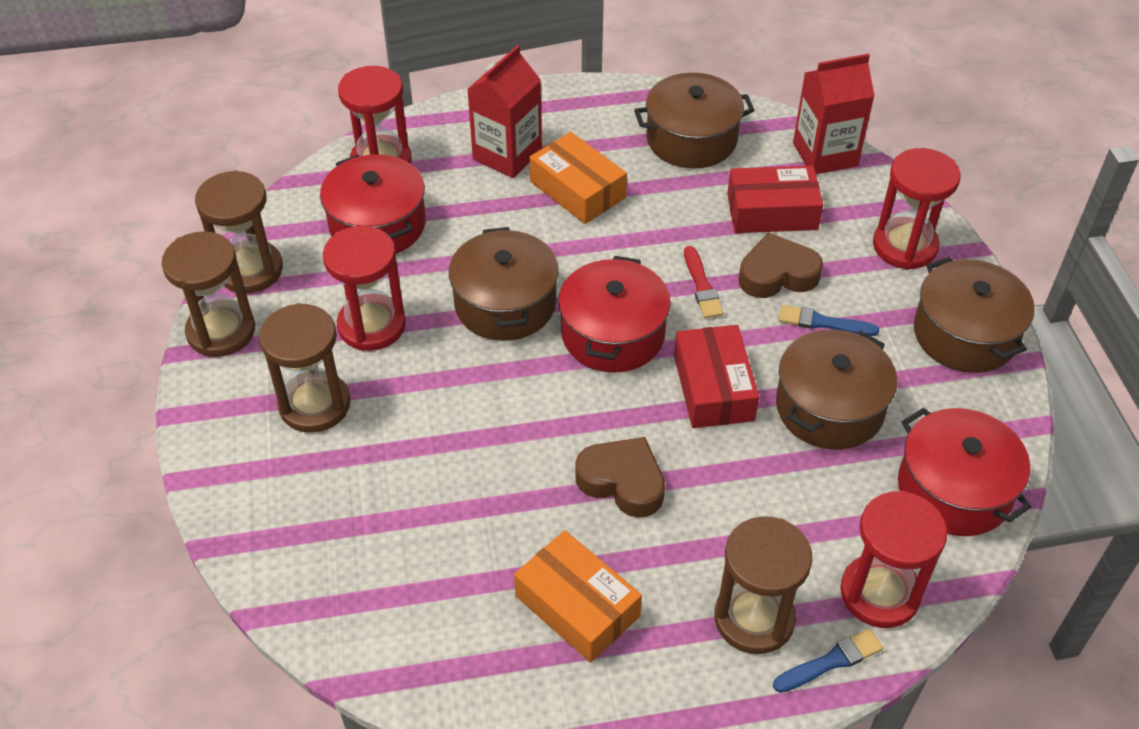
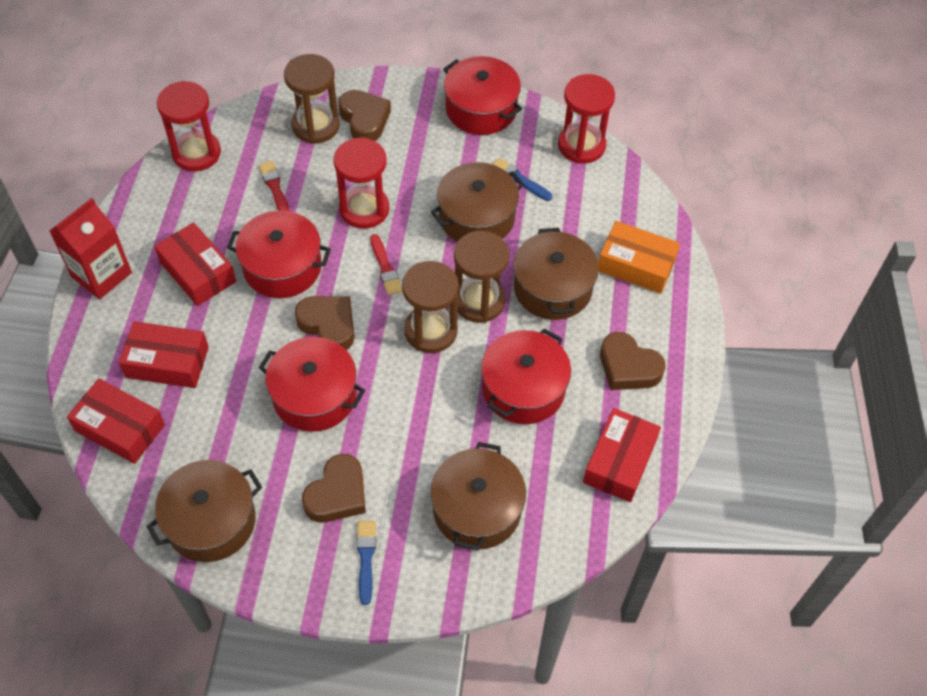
brown heart: 2 -> 4
brown hourglass: 4 -> 3
orange box: 2 -> 1
red box: 2 -> 4
red brush: 1 -> 2
red carton: 2 -> 1
red hourglass: 4 -> 3
red pot: 3 -> 4

